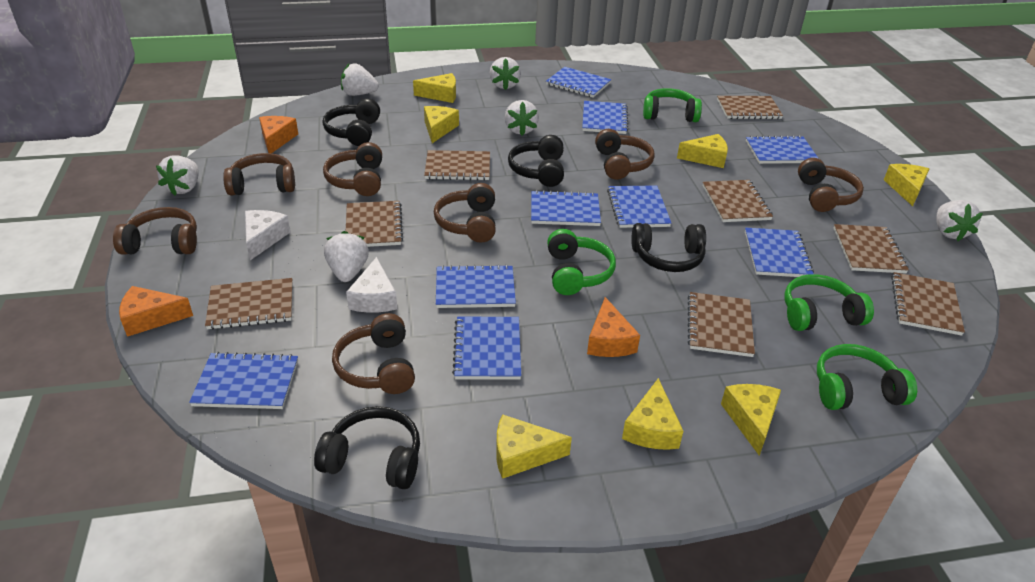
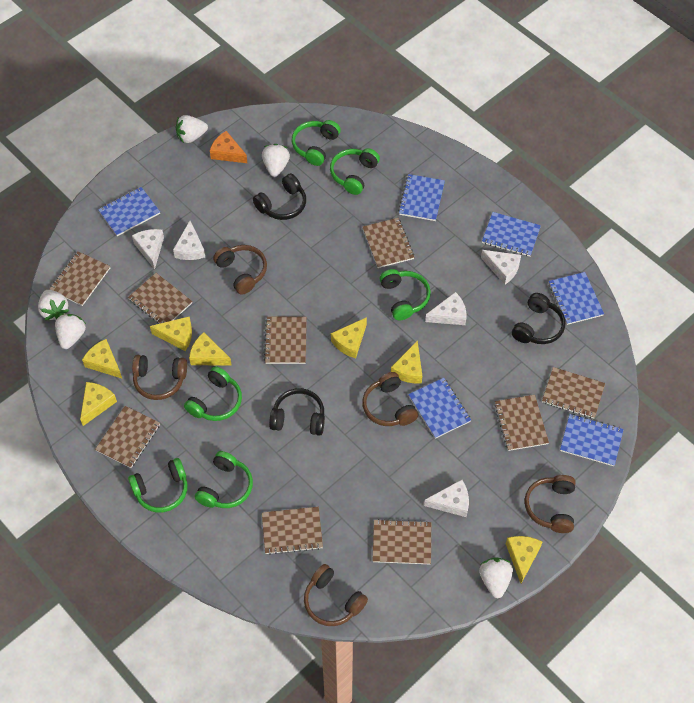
black headphones: 4 -> 3
blue notebook: 9 -> 6
brown headphones: 7 -> 5
brown notebook: 8 -> 9
green headphones: 4 -> 6
orange cheese: 3 -> 1
white cheese: 2 -> 5
white strawberry: 6 -> 5

